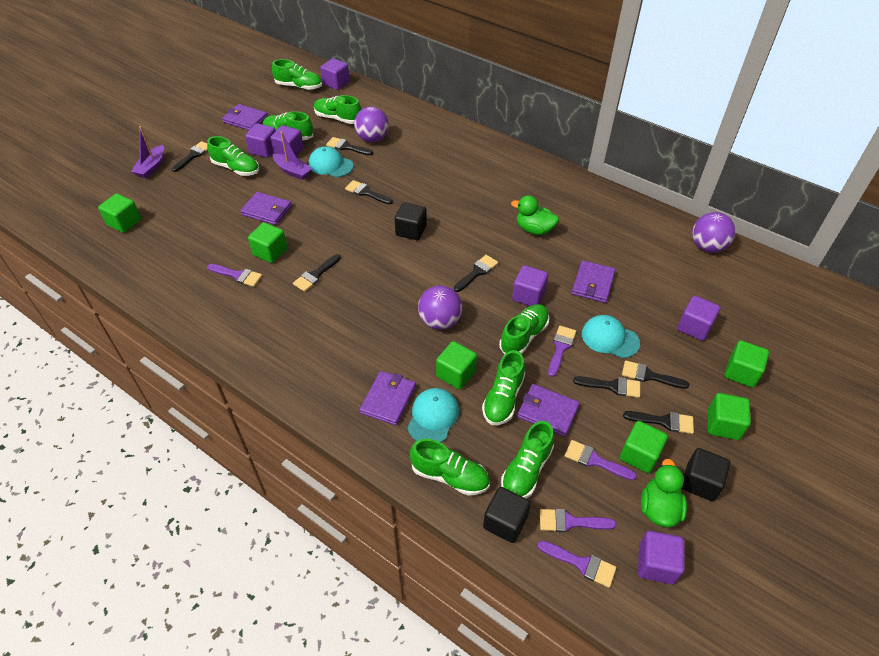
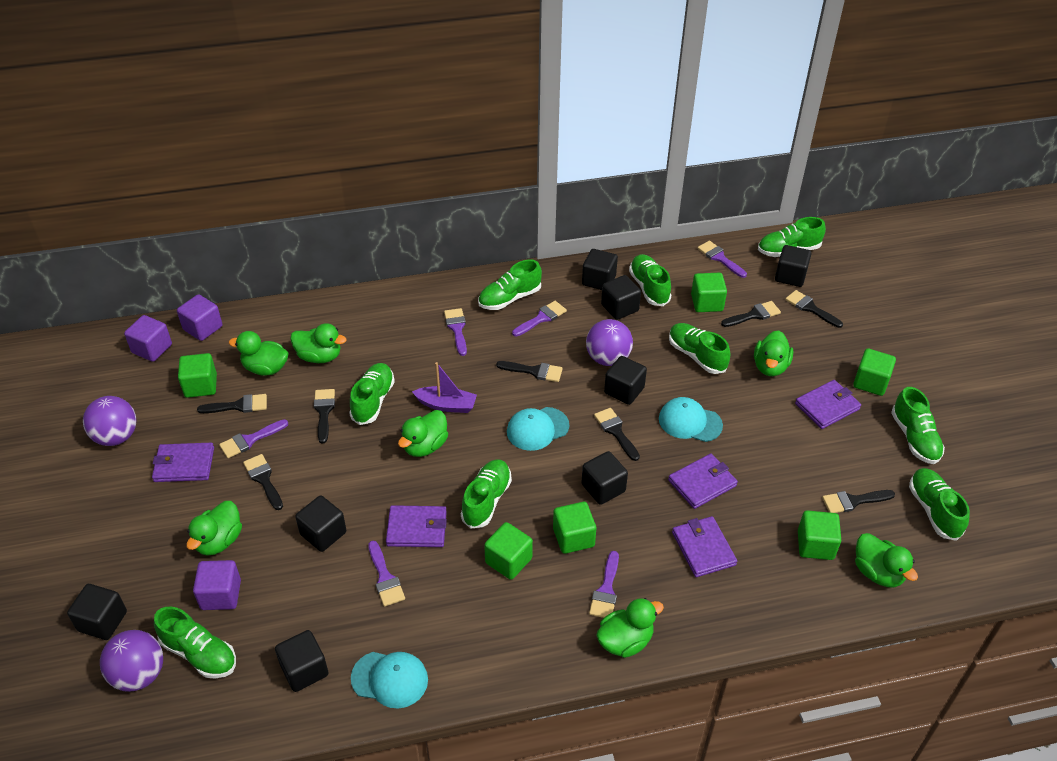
black cube: 3 -> 8
green duck: 2 -> 7
green shoe: 8 -> 9
purple boat: 2 -> 1
purple brush: 5 -> 6
purple cube: 6 -> 3

